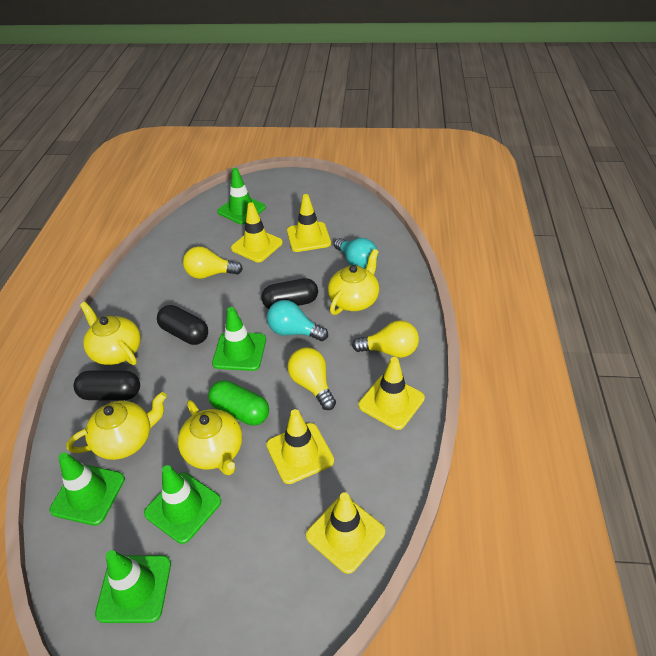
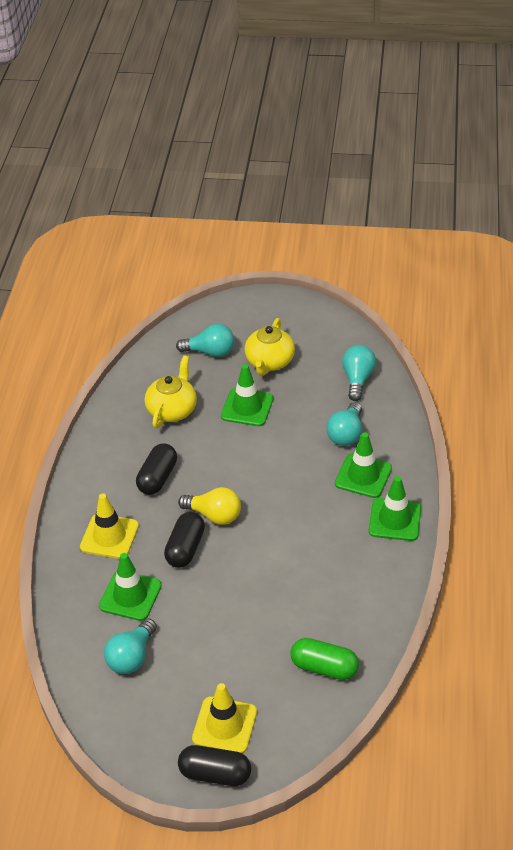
green traffic cone: 5 -> 4
turquoise light bulb: 2 -> 4
yellow light bulb: 3 -> 1
yellow teapot: 4 -> 2
yellow traffic cone: 5 -> 2

